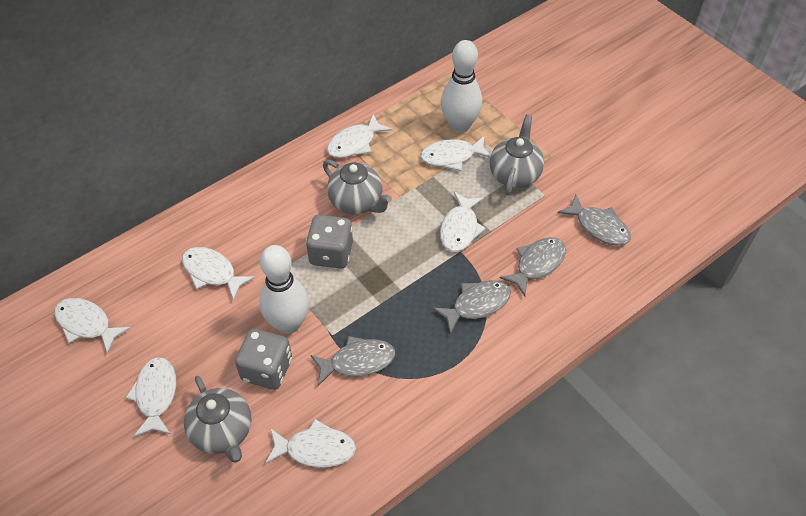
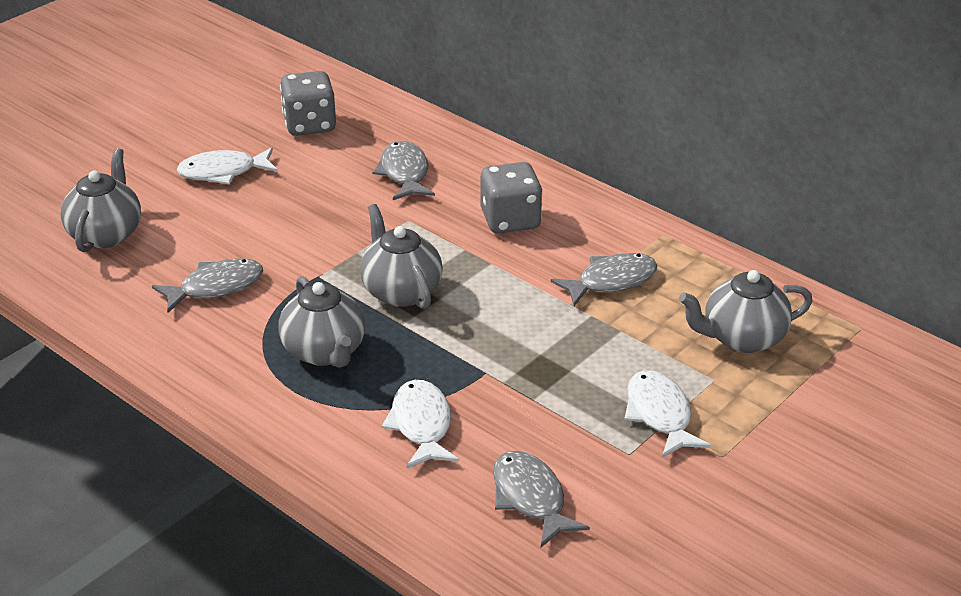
grey teapot: 3 -> 4
white bowling pin: 2 -> 0
white fish: 7 -> 3

